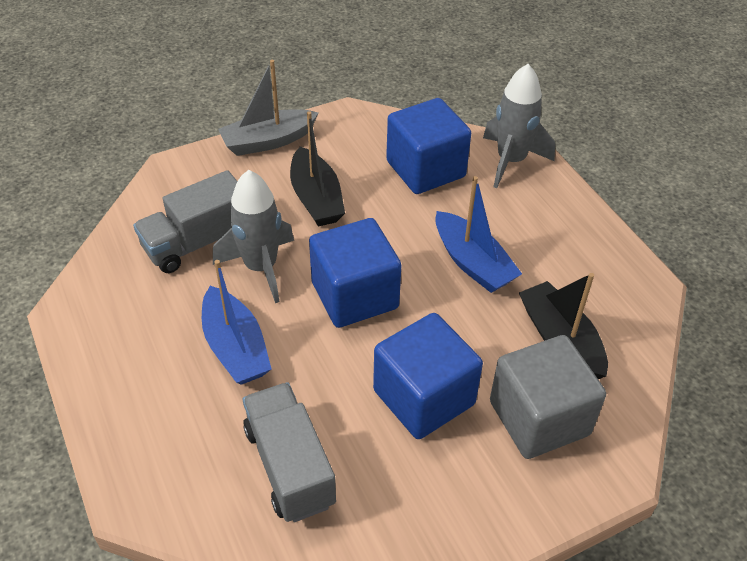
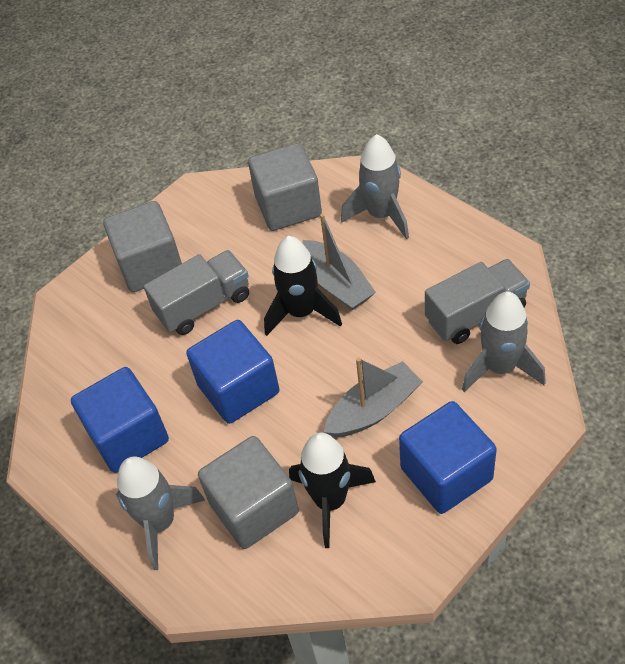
black boat: 2 -> 0
black rocket: 0 -> 2
blue boat: 2 -> 0
grey boat: 1 -> 2
grey cube: 1 -> 3
grey rocket: 2 -> 3

